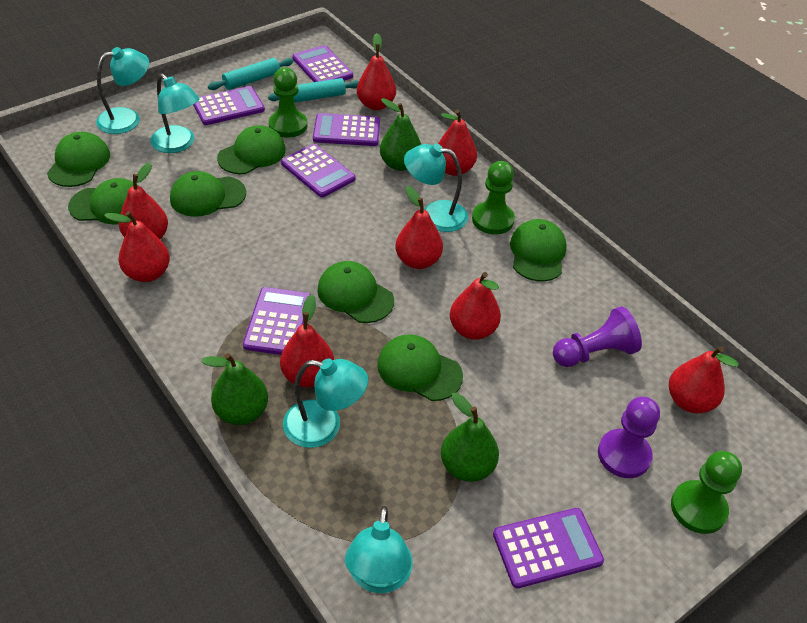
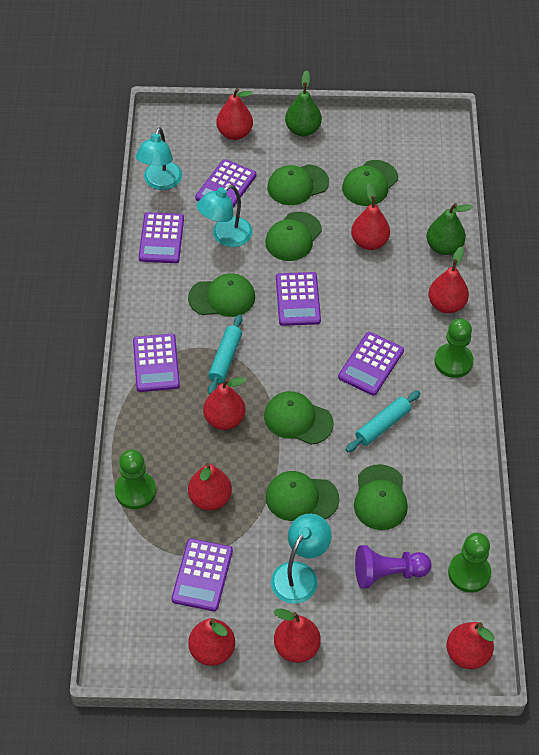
green pear: 3 -> 2
purple pawn: 2 -> 1
turquoise lamp: 5 -> 3

